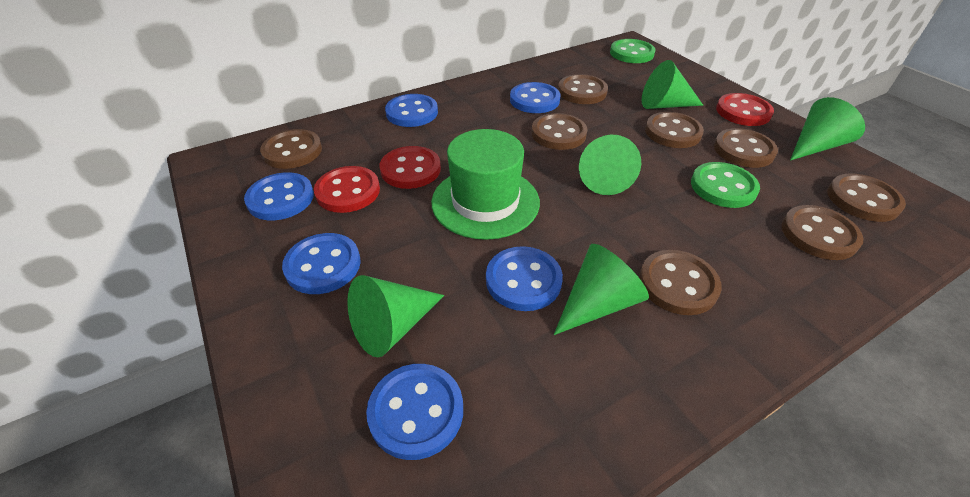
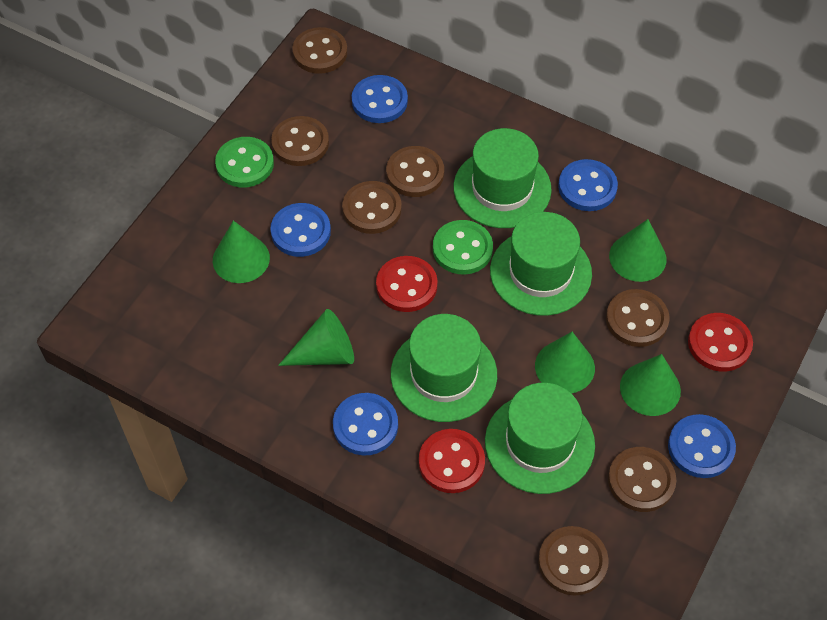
blue button: 6 -> 5
brown button: 8 -> 7
green hat: 1 -> 4

